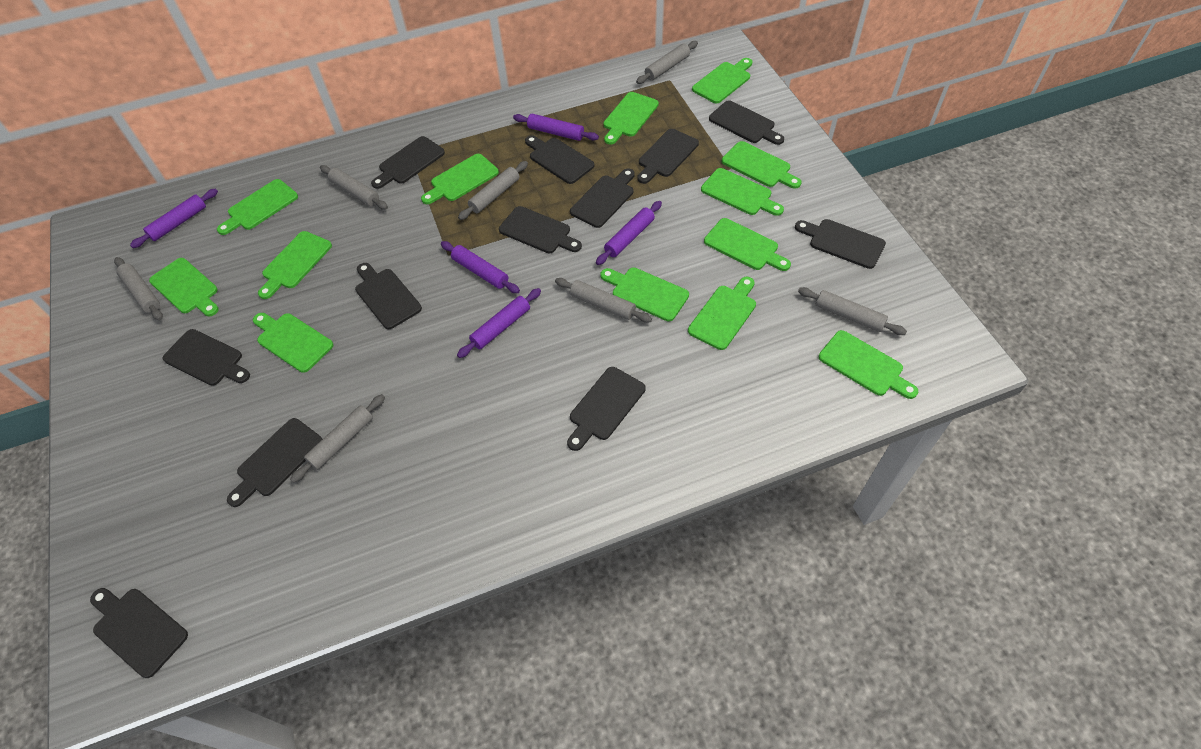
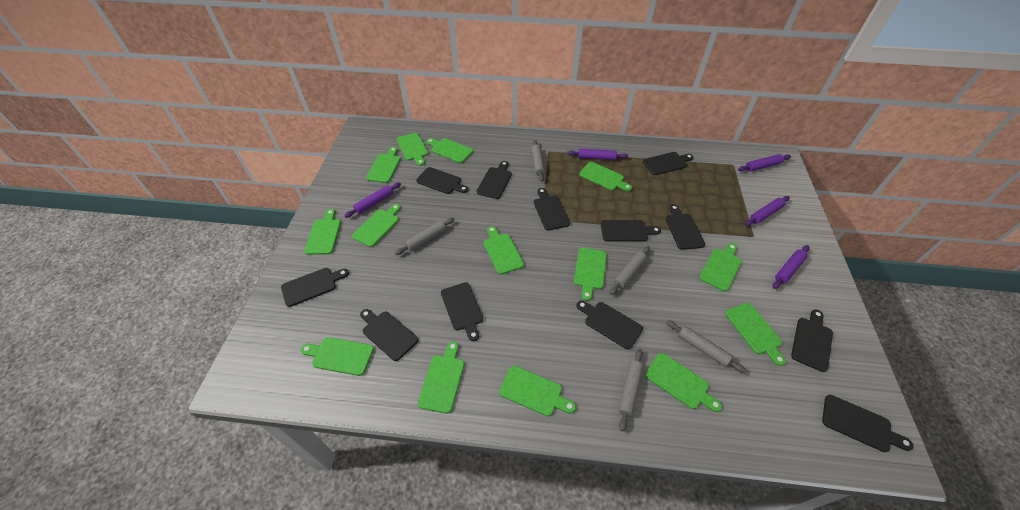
green cutting board: 13 -> 14
grey rolling pin: 7 -> 5

